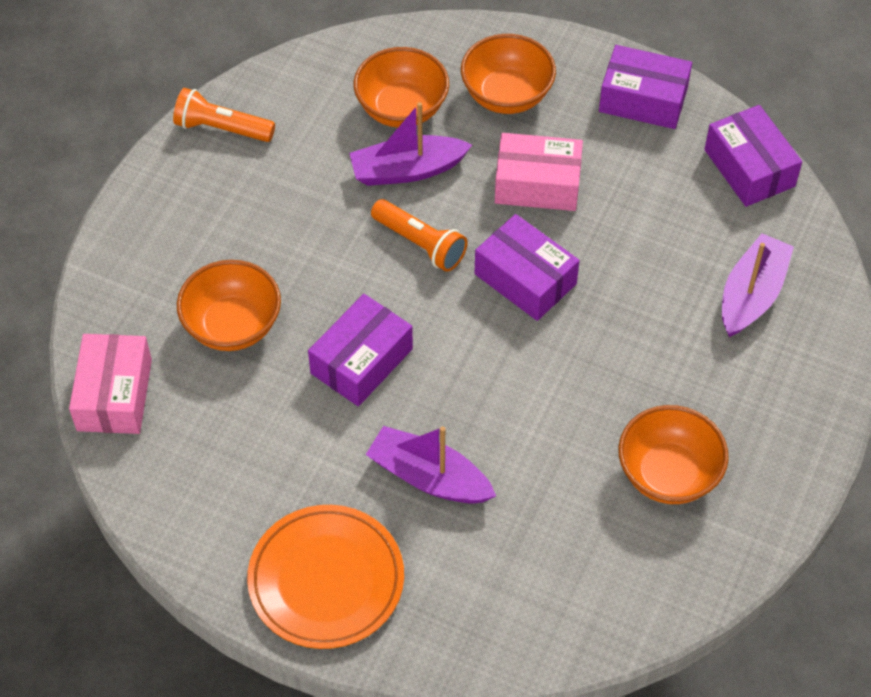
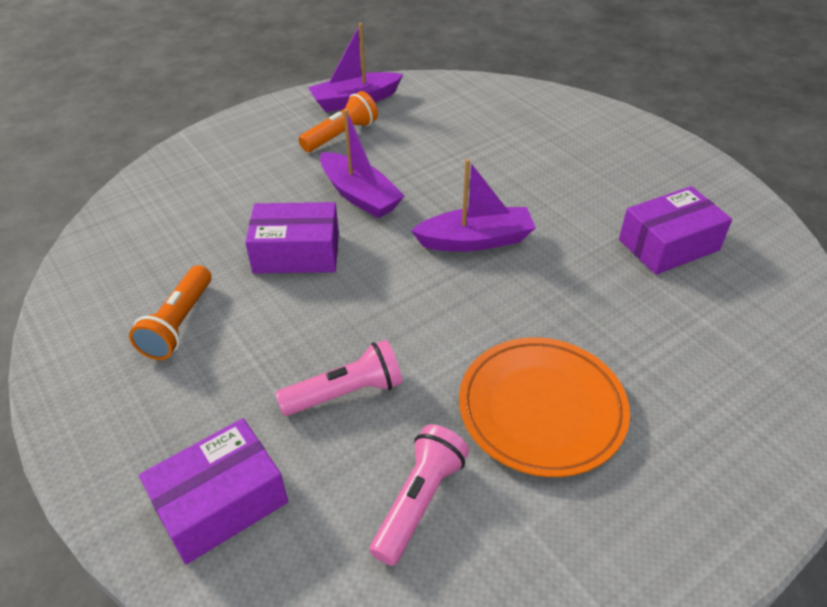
orange bowl: 4 -> 0
pink box: 2 -> 0
pink flashlight: 0 -> 2
purple box: 4 -> 3

